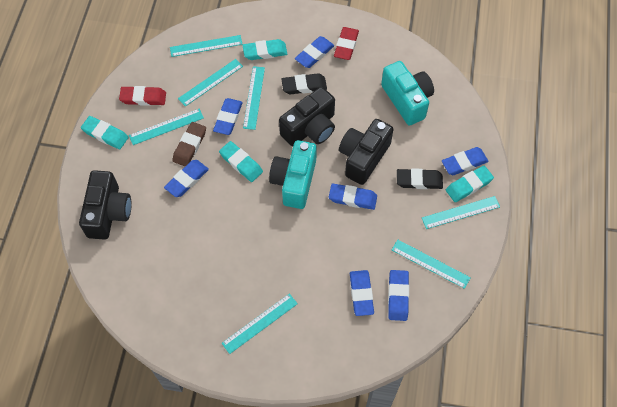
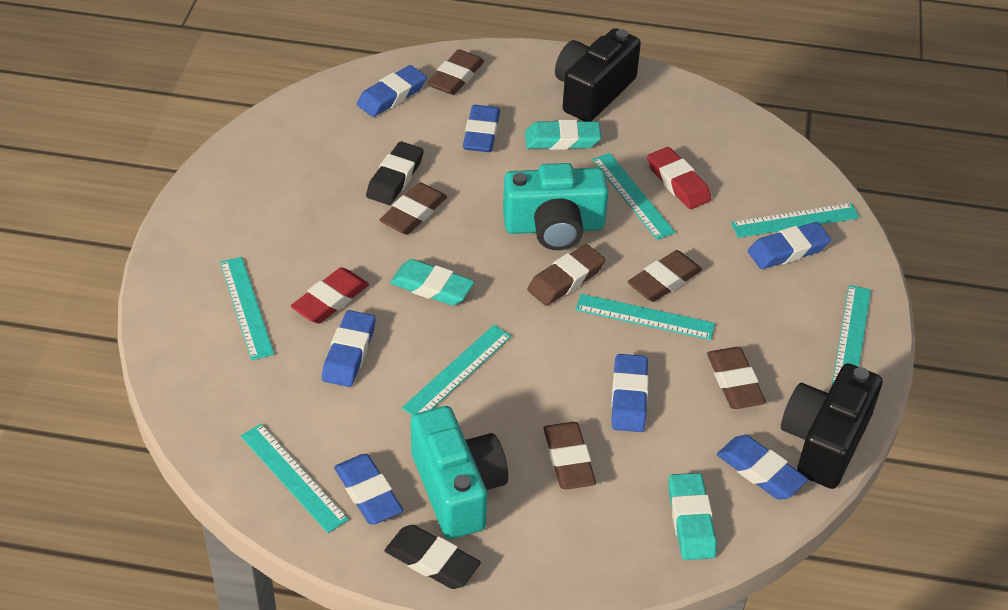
black camera: 3 -> 2
brown eraser: 1 -> 6
turquoise eraser: 4 -> 3

